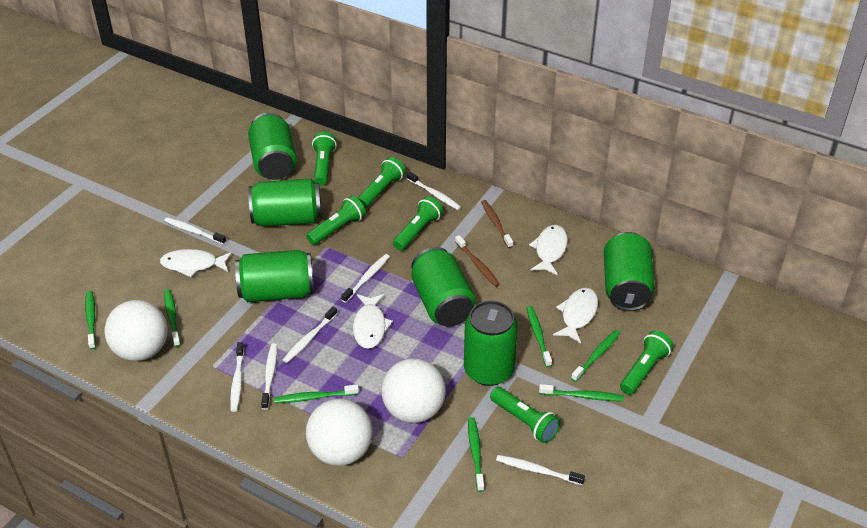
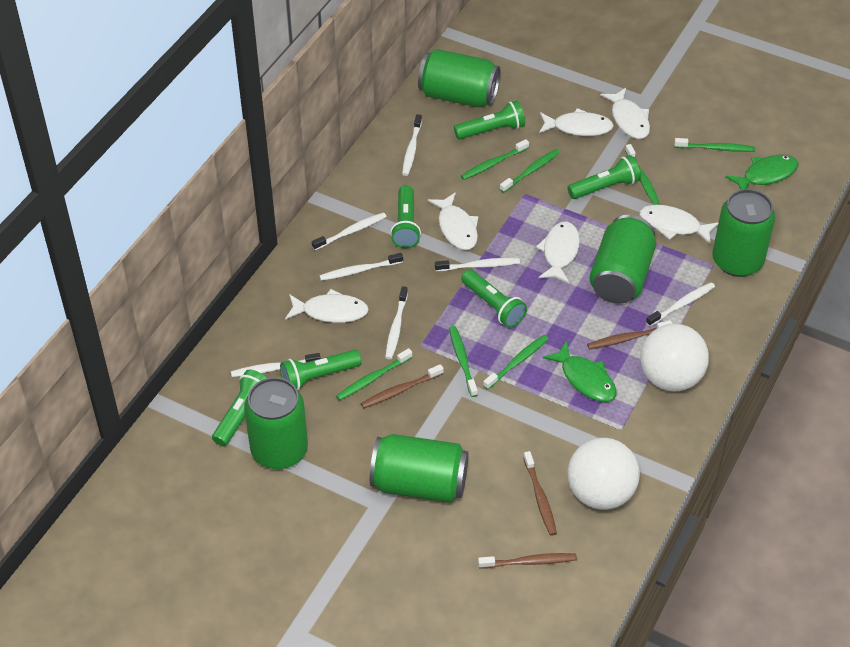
brown toothbrush: 2 -> 4
green can: 6 -> 5
green fish: 0 -> 2
white ball: 3 -> 2
white fish: 4 -> 6

